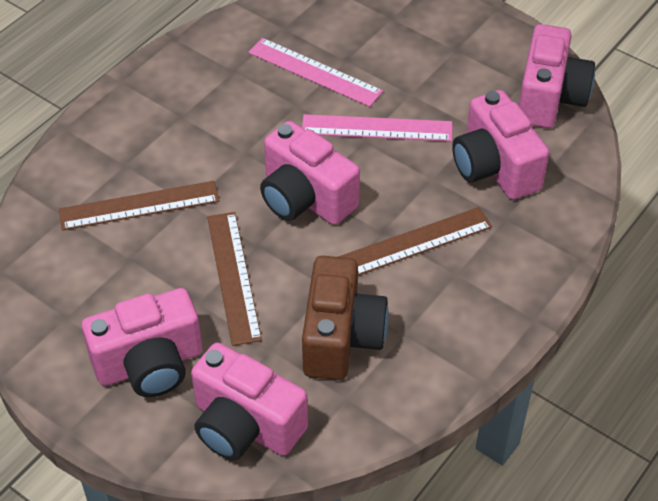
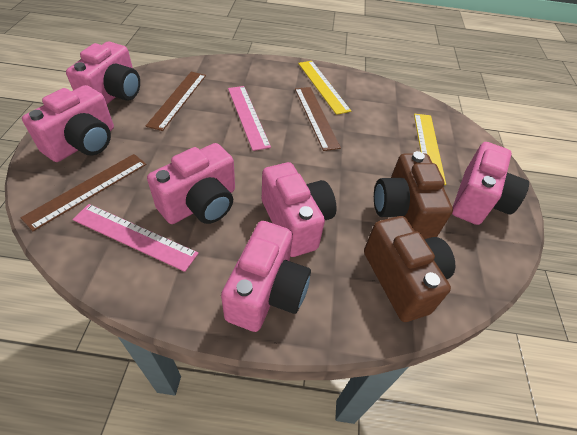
brown camera: 1 -> 2
pink camera: 5 -> 6
yellow ruler: 0 -> 2

